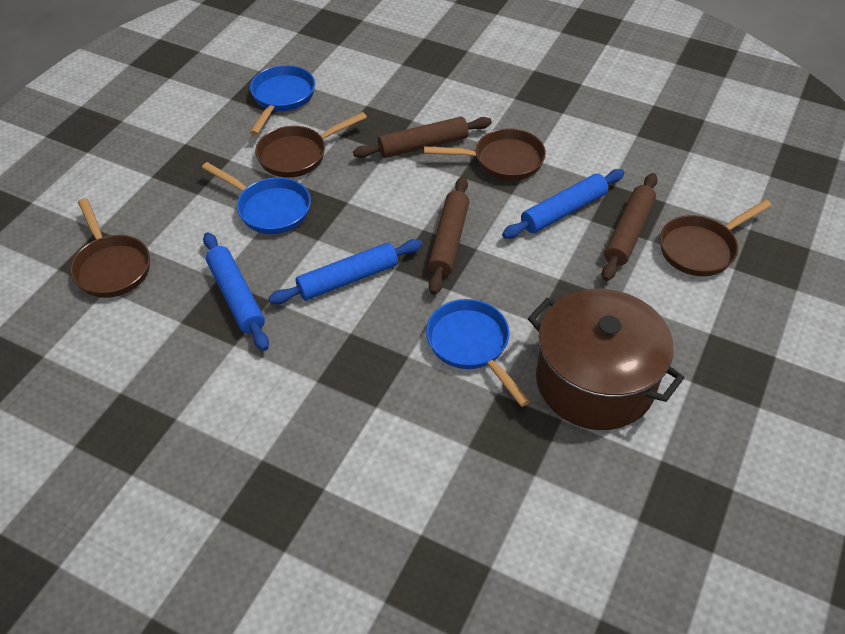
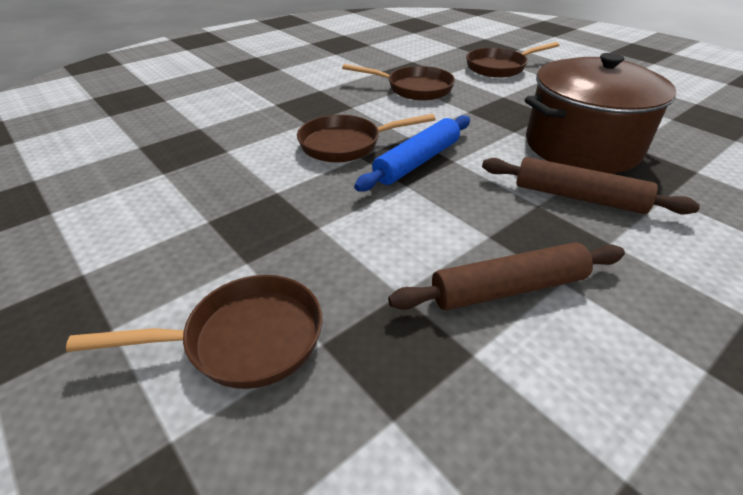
blue pan: 3 -> 0
blue rolling pin: 3 -> 1
brown rolling pin: 3 -> 2

